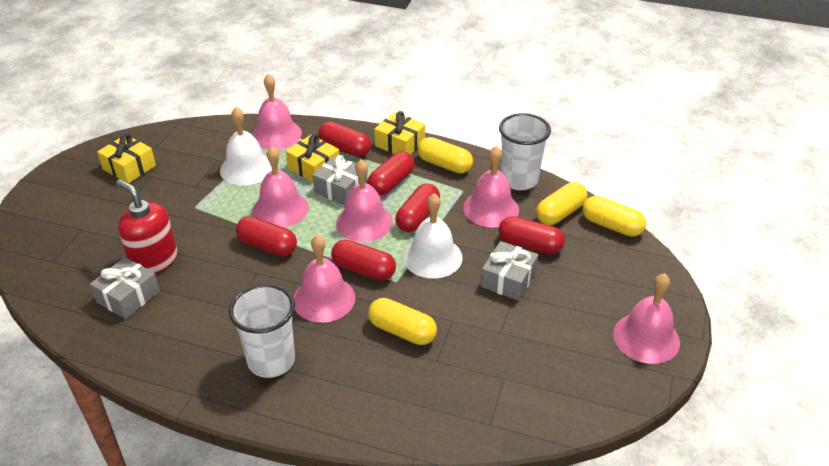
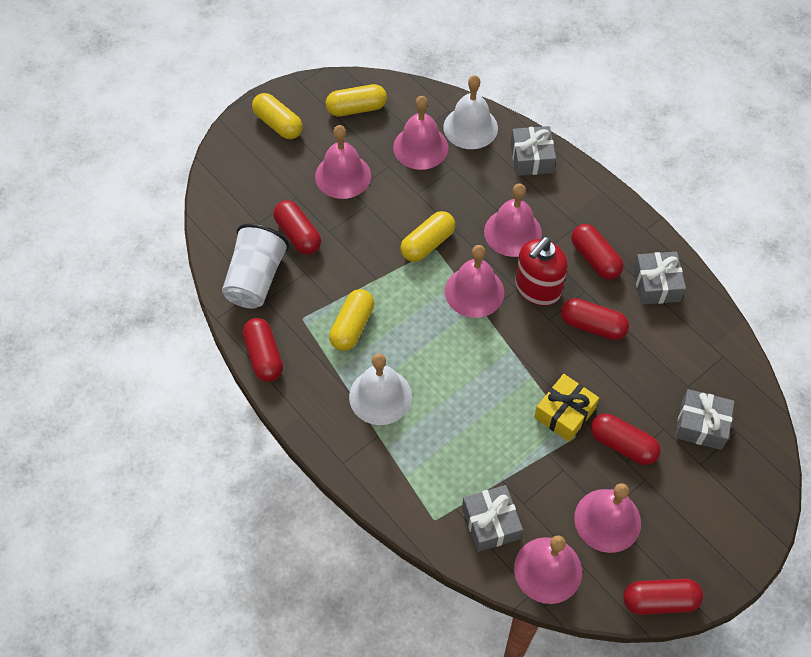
grey gift: 3 -> 4
white cup: 2 -> 1
yellow gift: 3 -> 1

